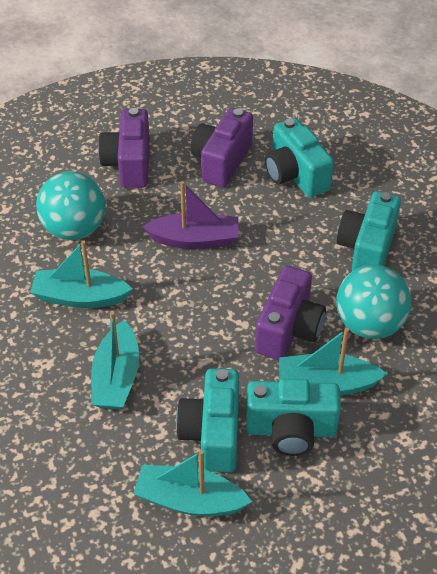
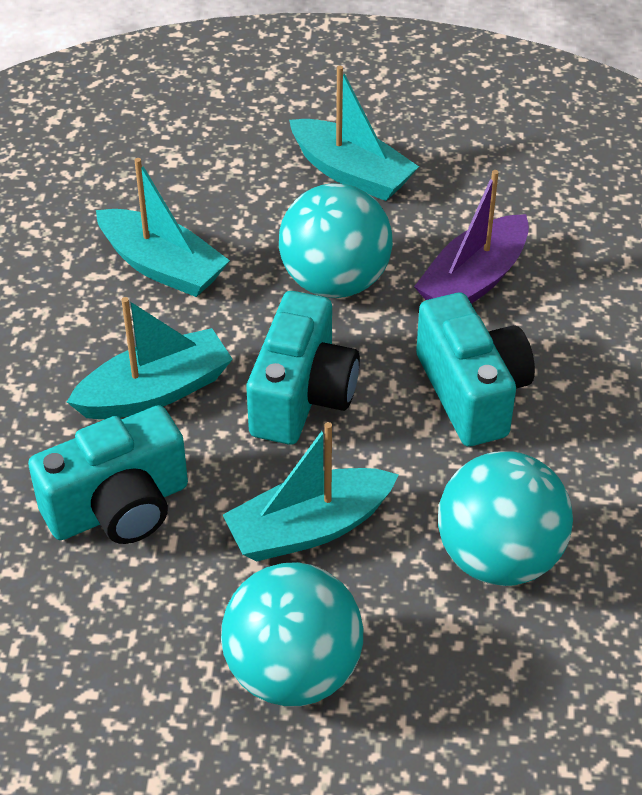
purple camera: 3 -> 0
turquoise ball: 2 -> 3
turquoise camera: 4 -> 3

